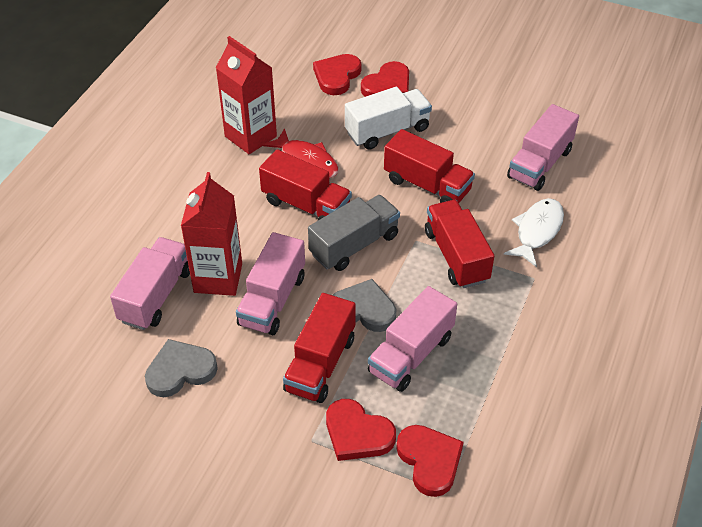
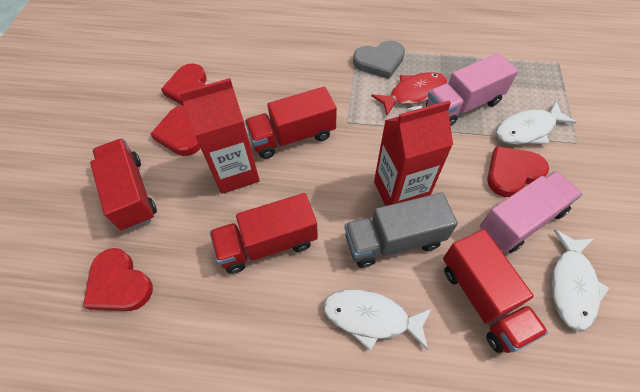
grey heart: 2 -> 1
pink truck: 4 -> 2
white fish: 1 -> 3
white truck: 1 -> 0

